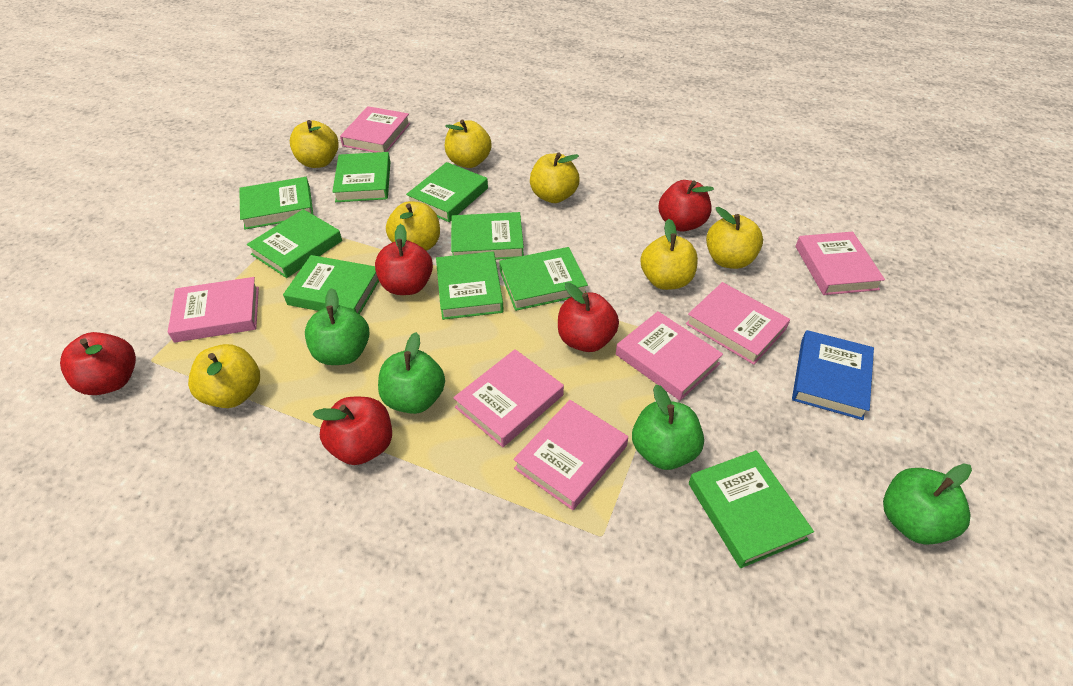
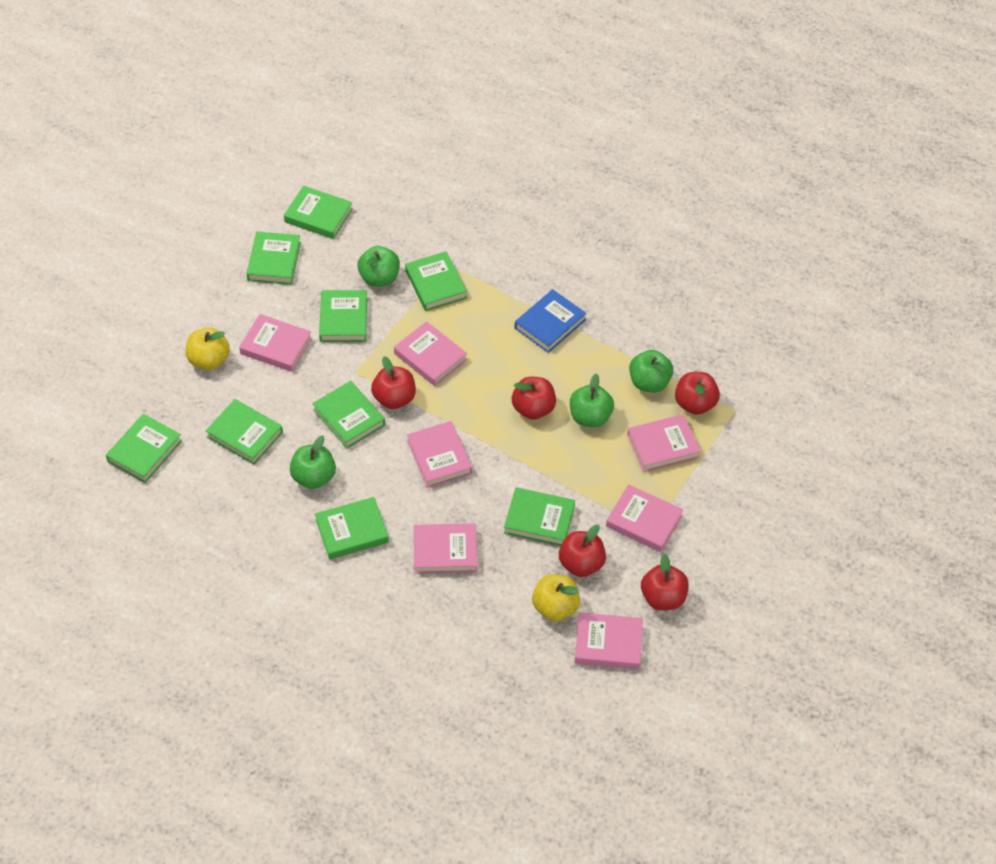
yellow apple: 7 -> 2

